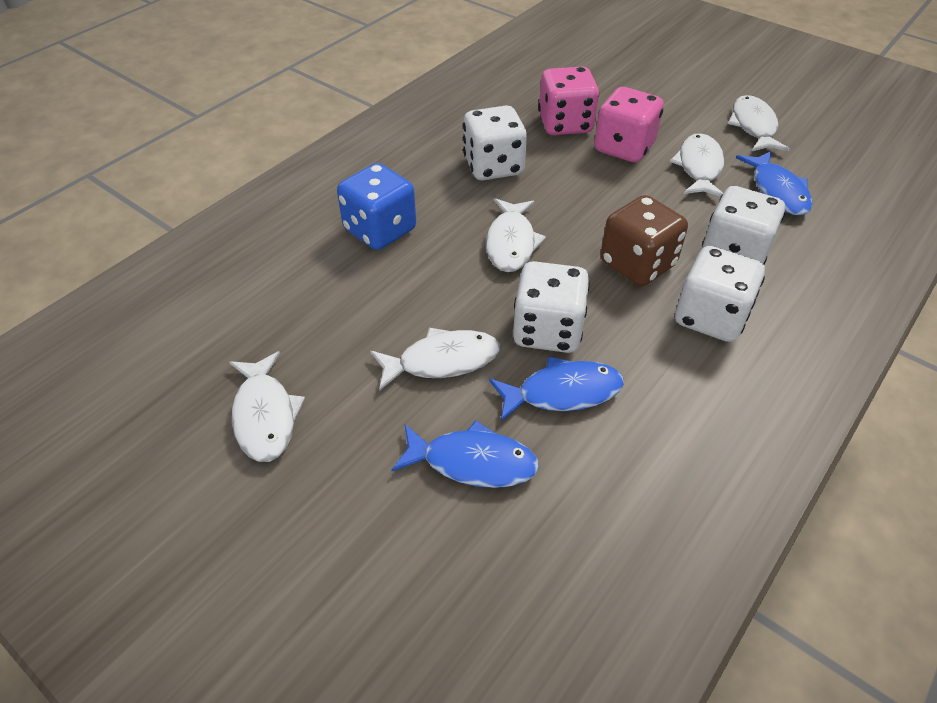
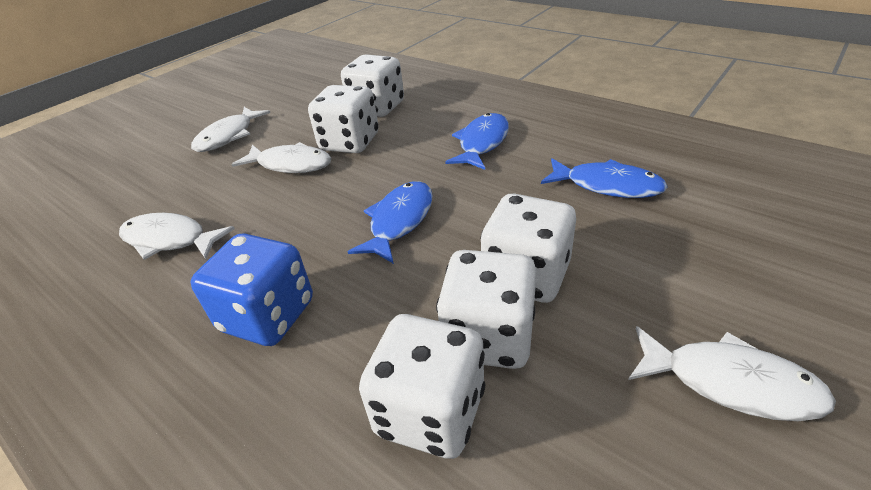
brown dice: 1 -> 0
pink dice: 2 -> 0
white dice: 4 -> 5
white fish: 5 -> 4

